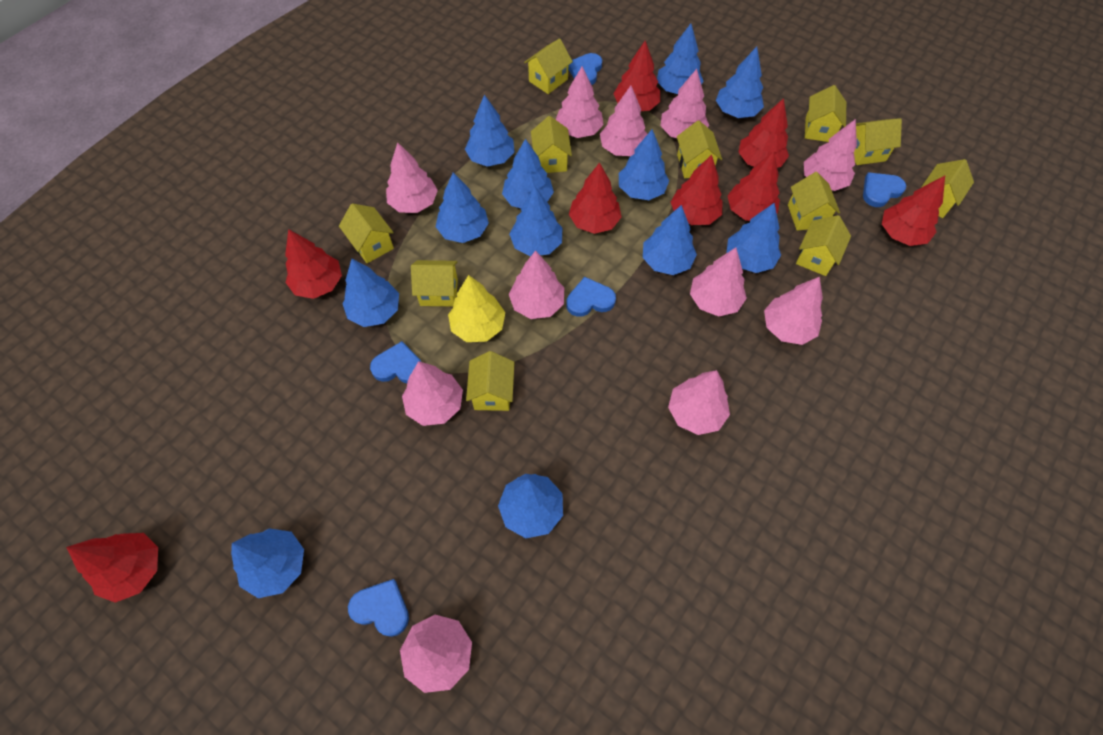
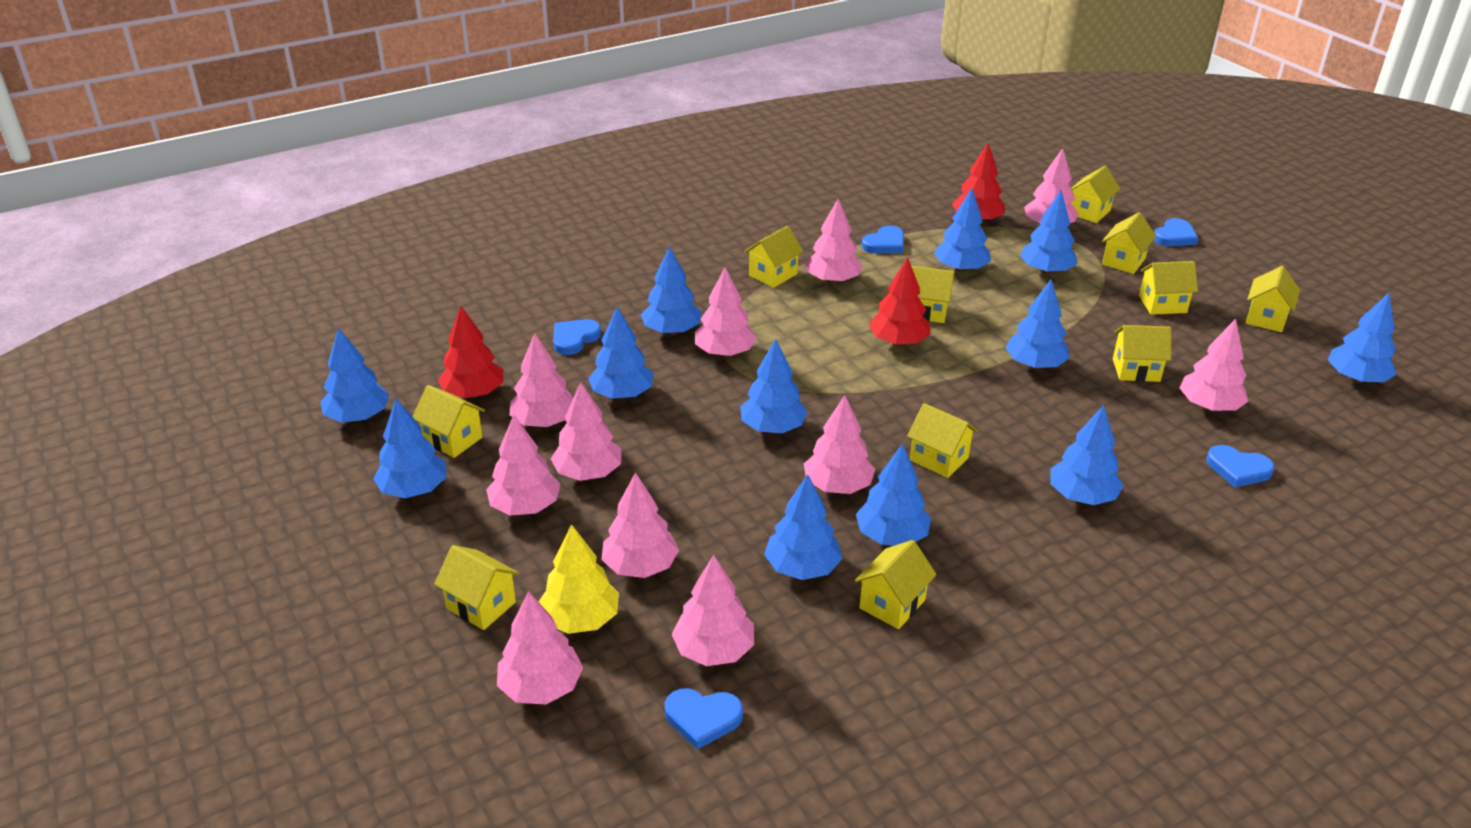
red tree: 8 -> 3

